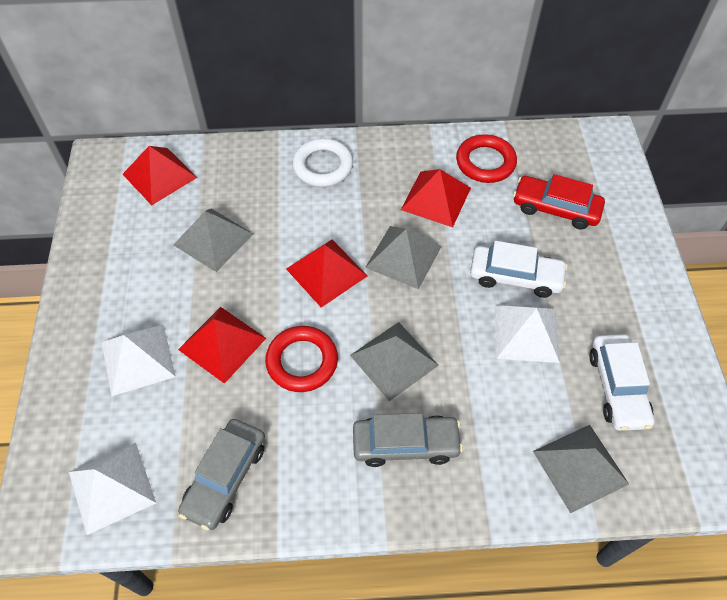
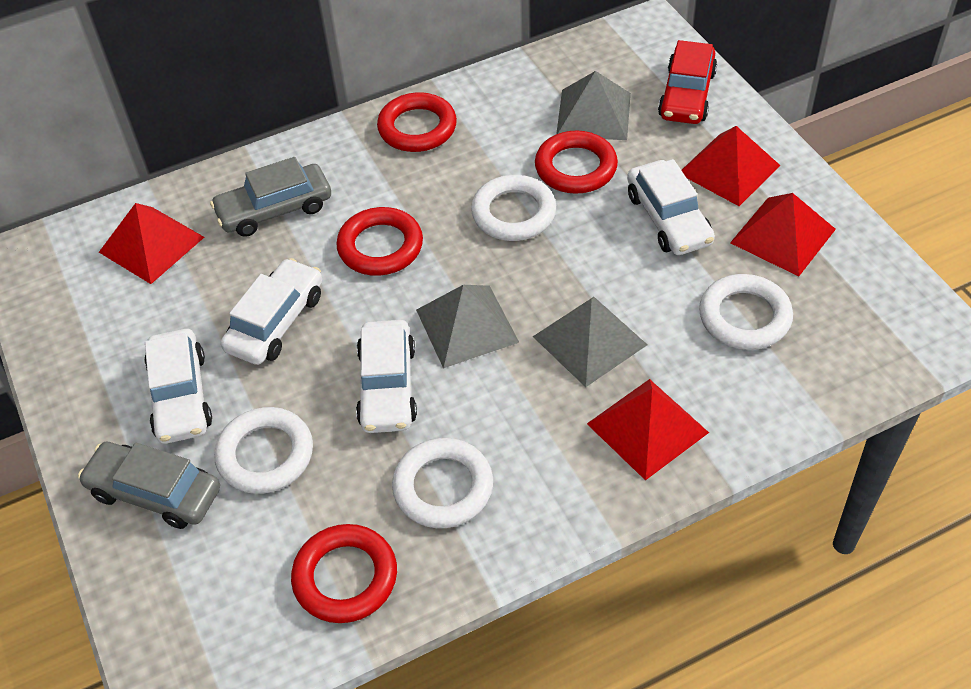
grey pyramid: 4 -> 3
red ring: 2 -> 4
white car: 2 -> 4
white pyramid: 3 -> 0
white ring: 1 -> 4

